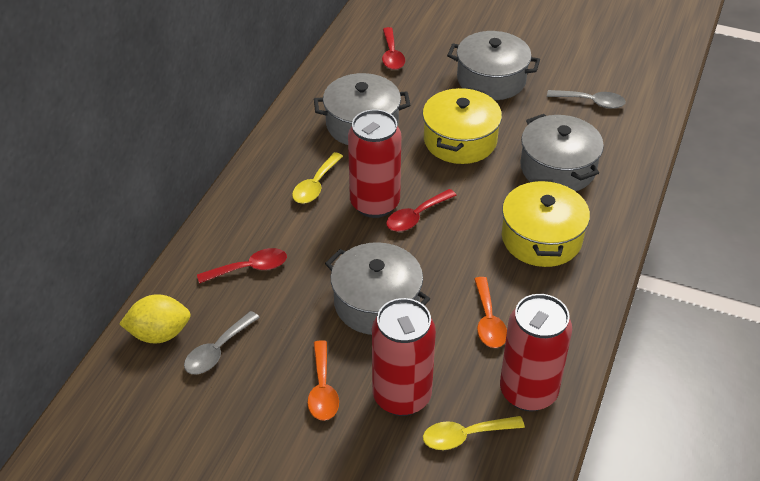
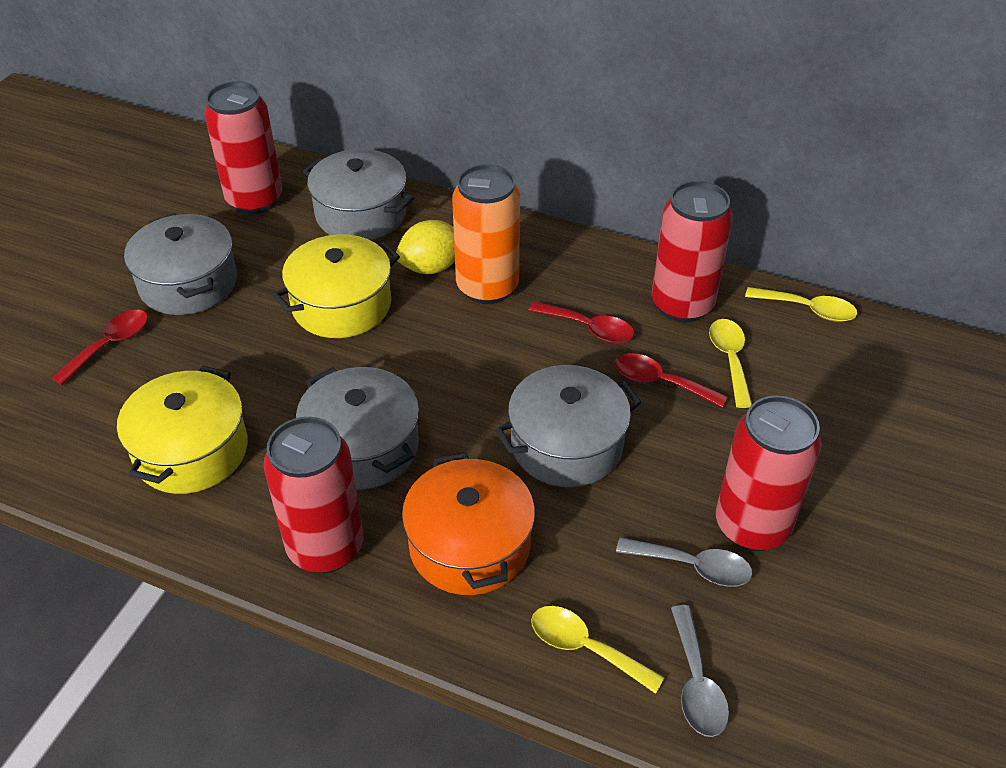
orange can: 0 -> 1
orange pot: 0 -> 1
orange spoon: 2 -> 0
red can: 3 -> 4
yellow spoon: 2 -> 3

